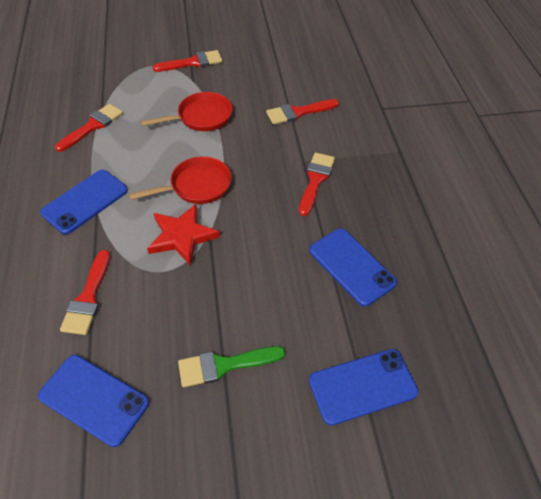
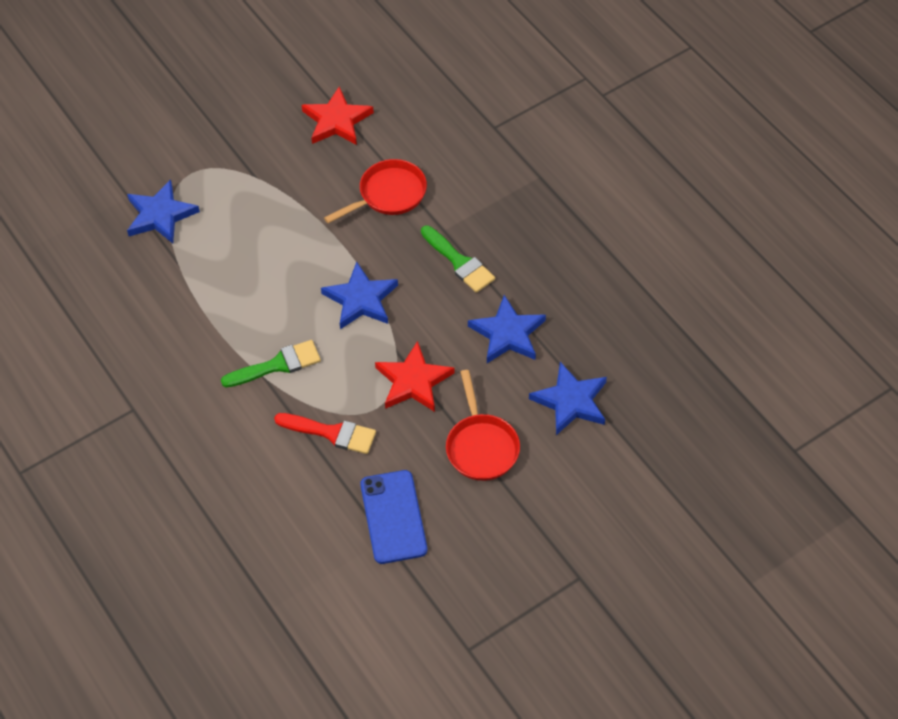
blue phone: 4 -> 1
blue star: 0 -> 4
green brush: 1 -> 2
red brush: 5 -> 1
red star: 1 -> 2

